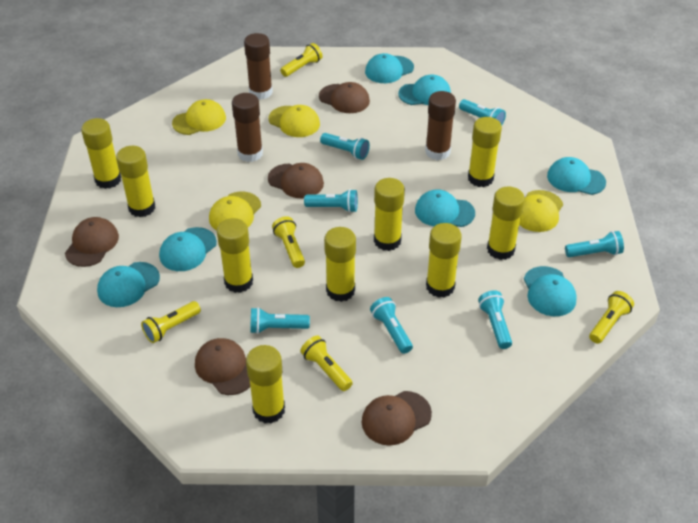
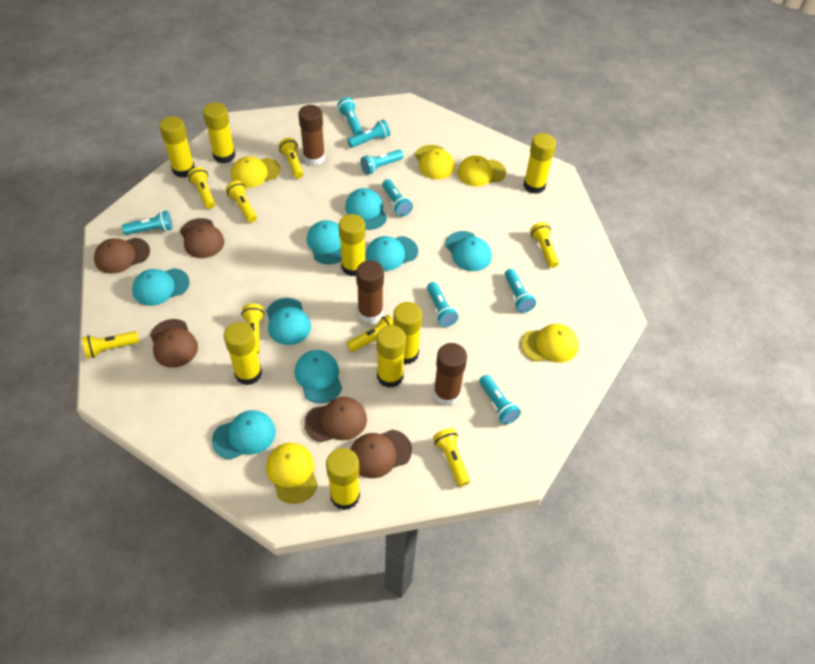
turquoise cap: 7 -> 8
turquoise flashlight: 7 -> 8
yellow cap: 4 -> 5
yellow flashlight: 5 -> 8
yellow glue stick: 9 -> 8

